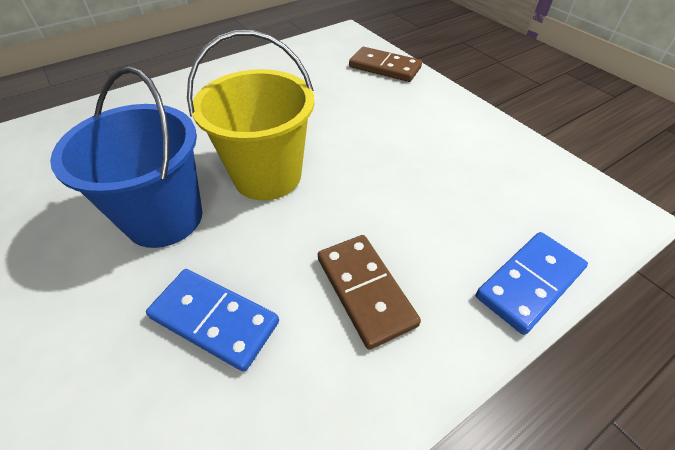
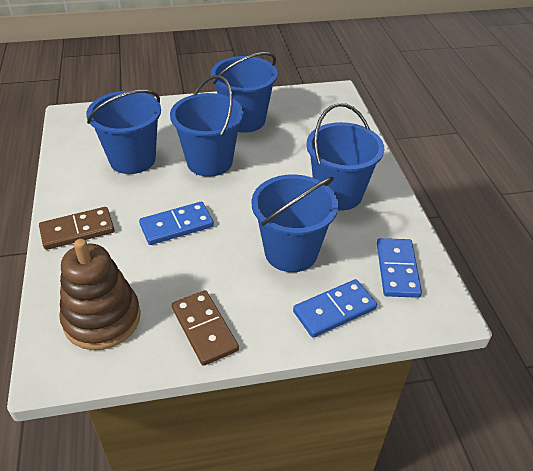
blue bucket: 1 -> 5
blue domino: 2 -> 3
brown stacking toy: 0 -> 1
yellow bucket: 1 -> 0

